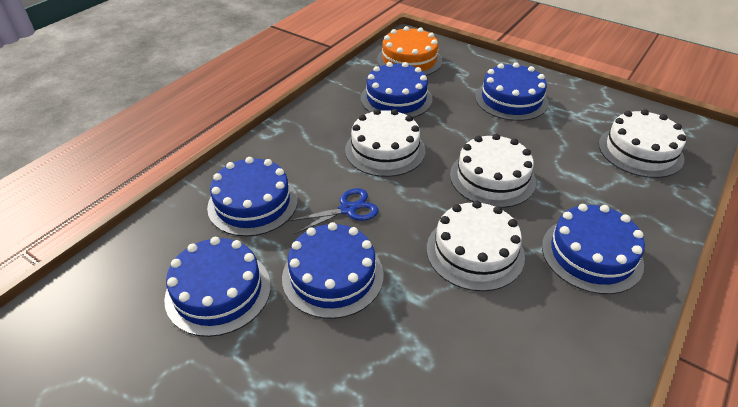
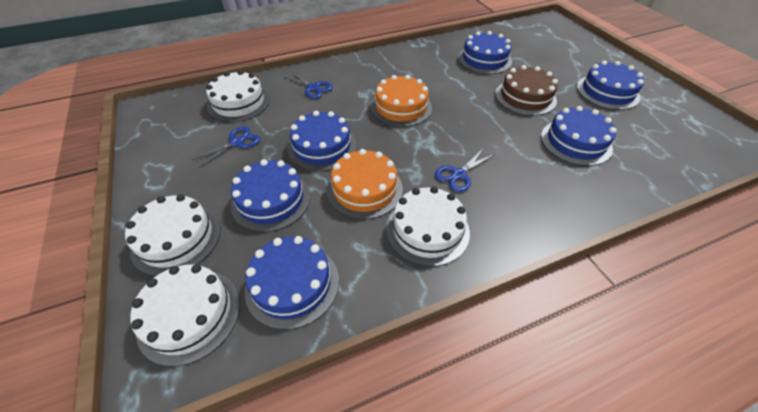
blue scissors: 1 -> 3
brown cake: 0 -> 1
orange cake: 1 -> 2

